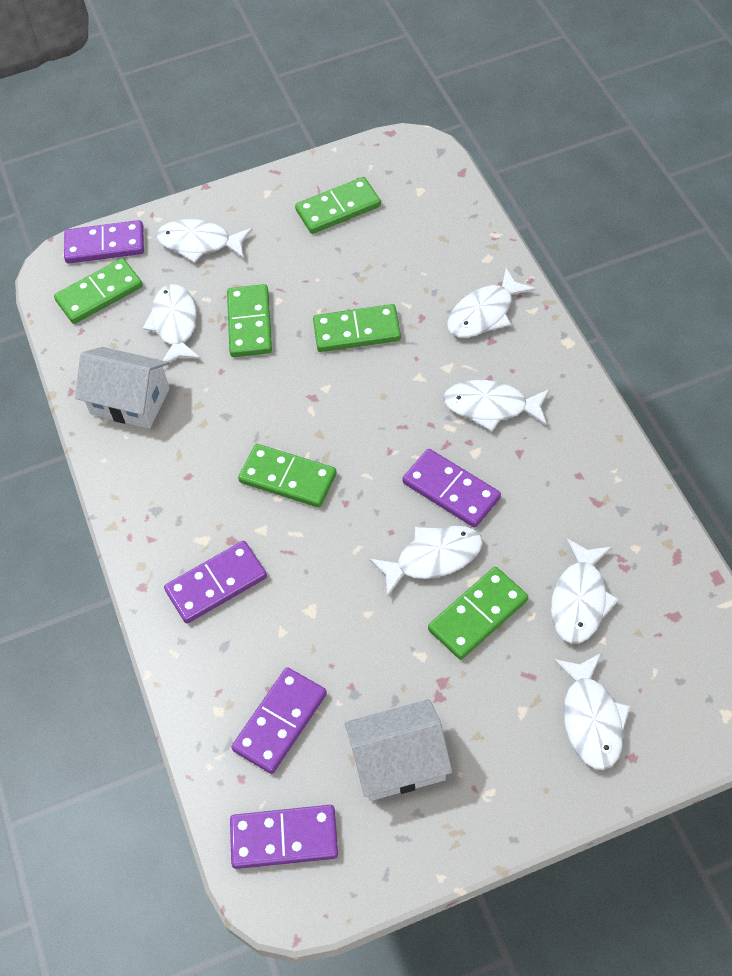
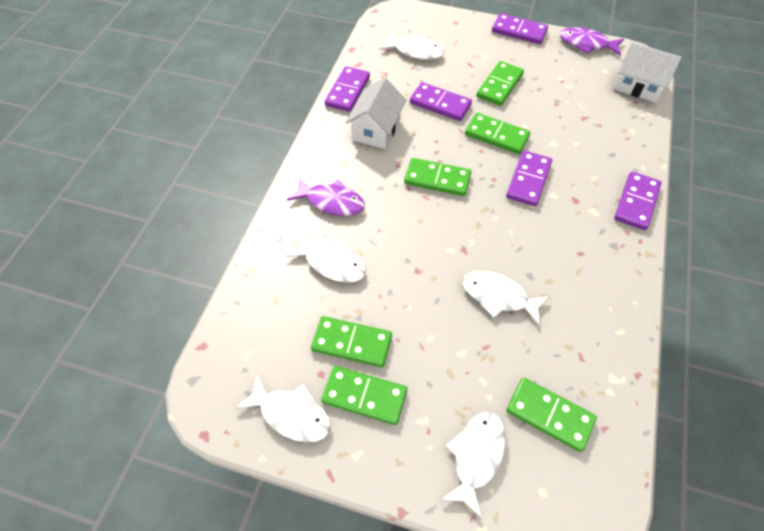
purple fish: 0 -> 2
white fish: 7 -> 5

